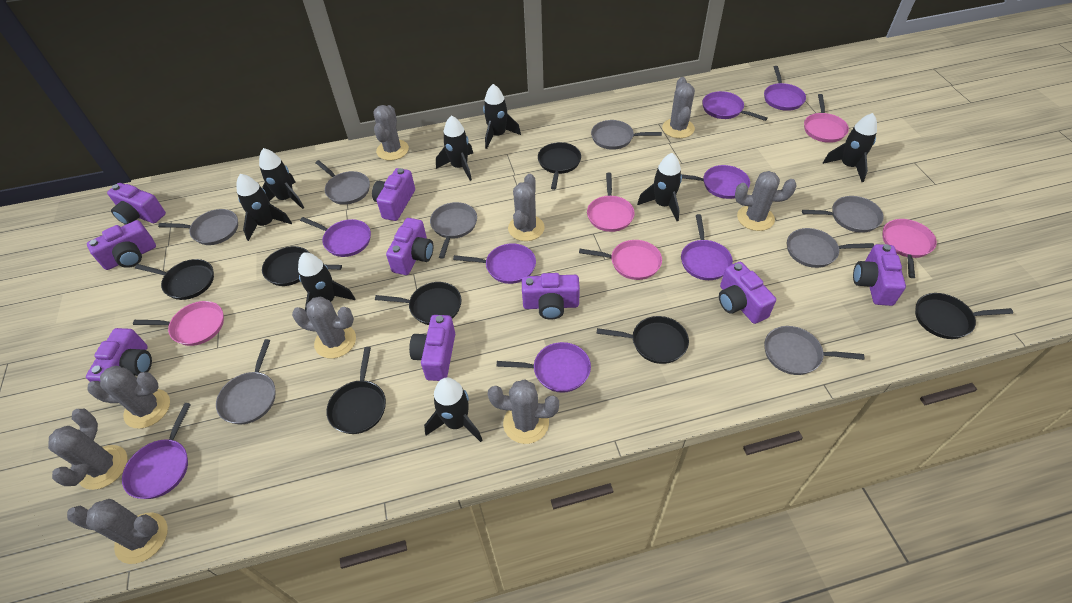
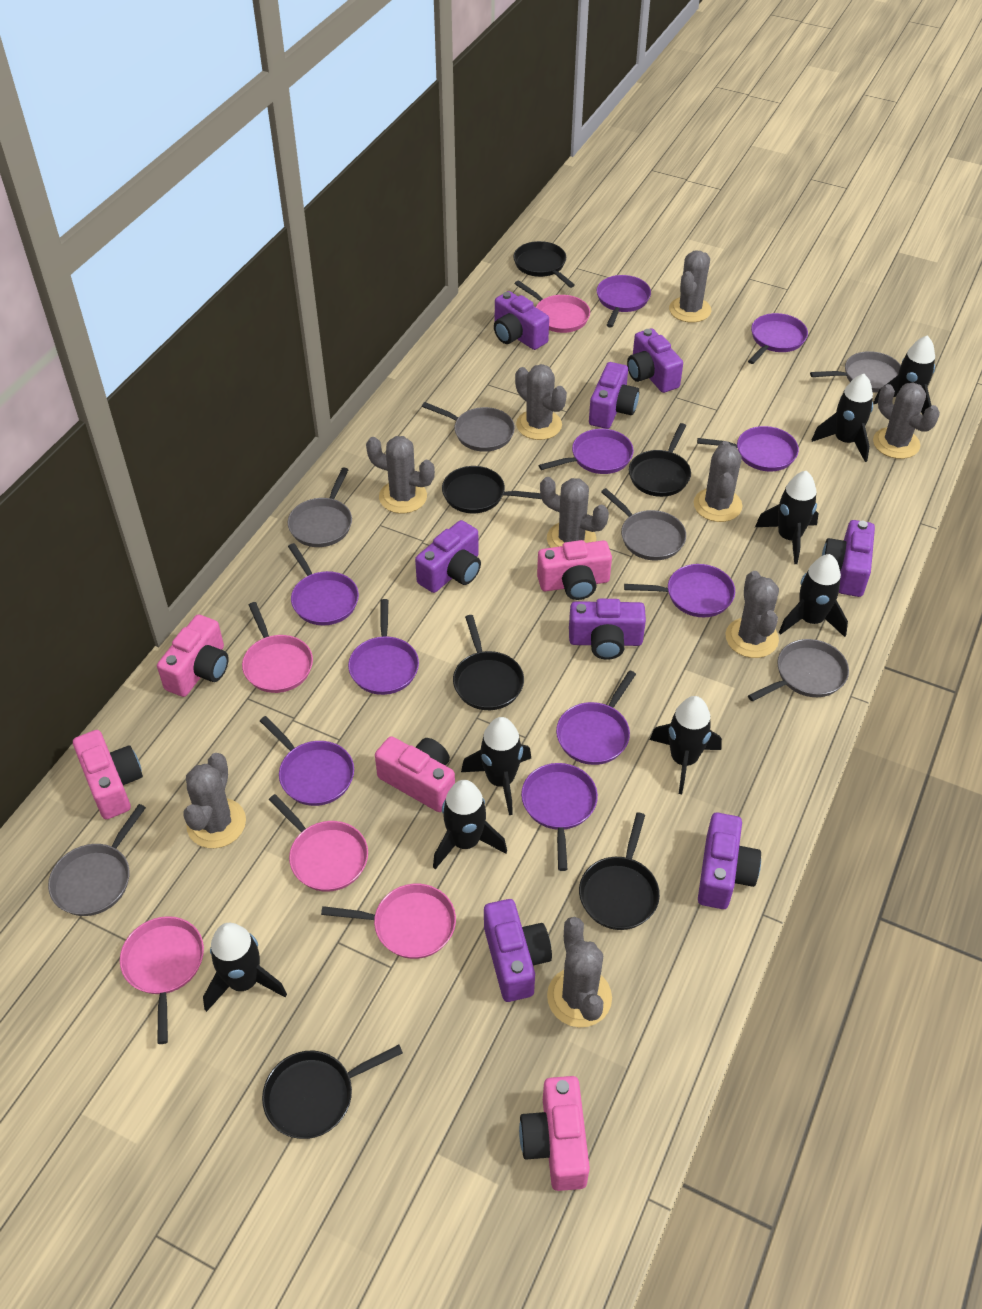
black pan: 7 -> 6
grey pan: 8 -> 6
pink camera: 0 -> 5
purple camera: 9 -> 8
purple pan: 8 -> 10

